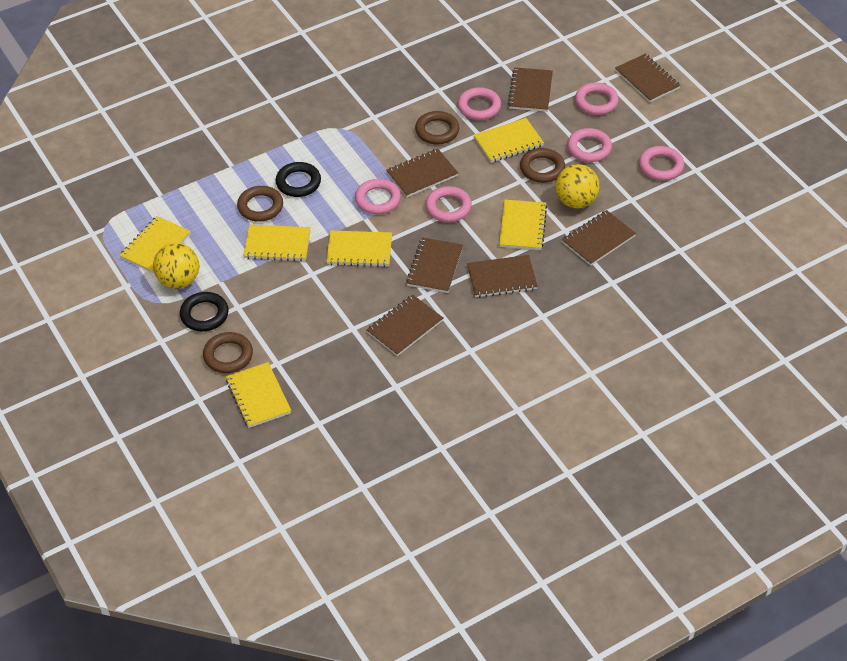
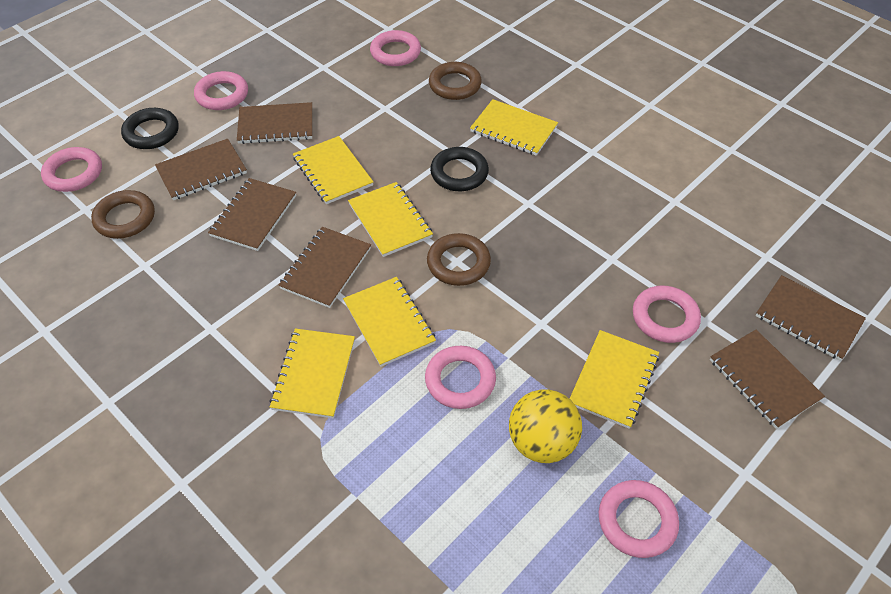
brown notebook: 7 -> 6
brown ring: 4 -> 3
yellow ball: 2 -> 1

